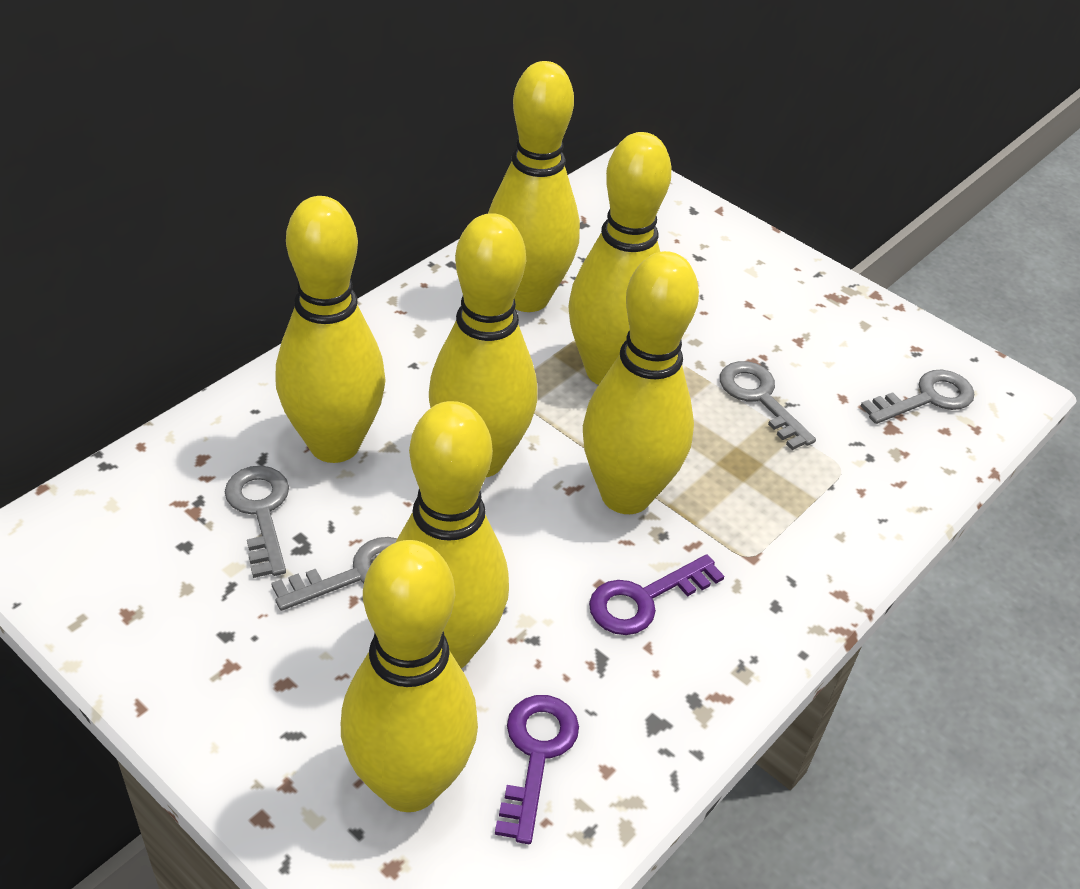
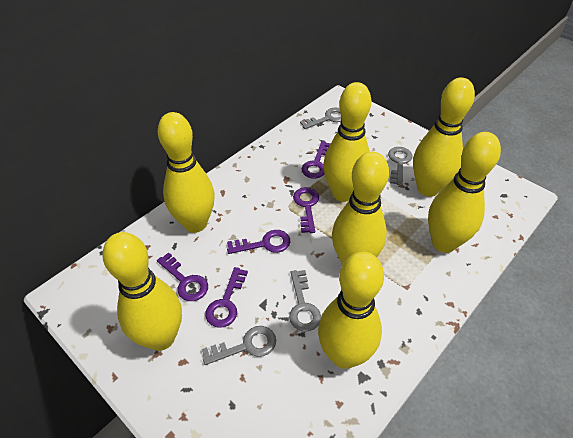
purple key: 2 -> 5

